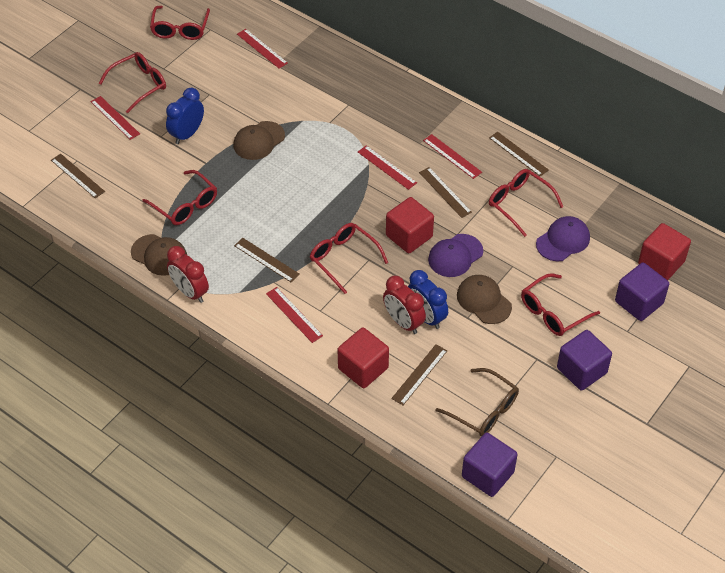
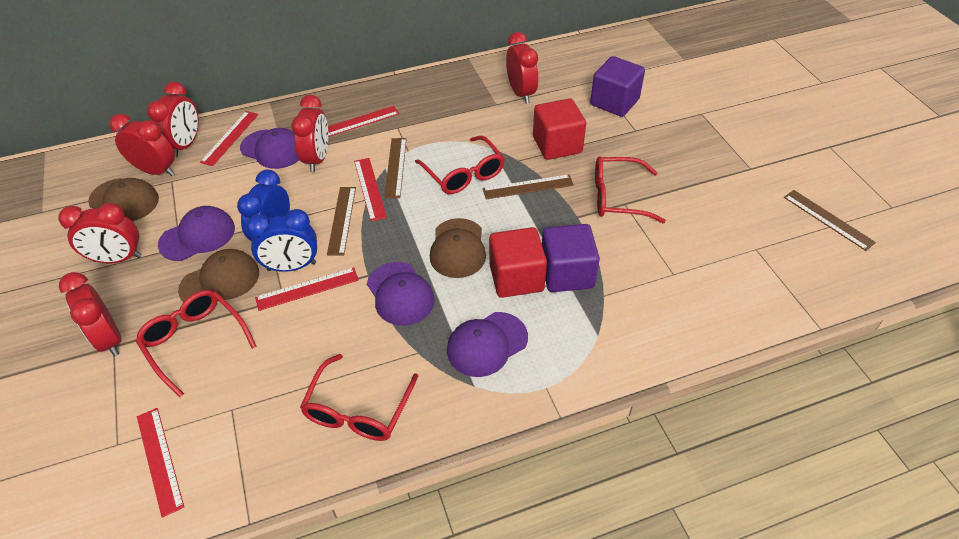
brown glasses: 1 -> 0
brown ruler: 5 -> 4
purple cap: 2 -> 4
purple cube: 3 -> 2
red clock: 2 -> 6
red cube: 3 -> 2
red glasses: 6 -> 4

